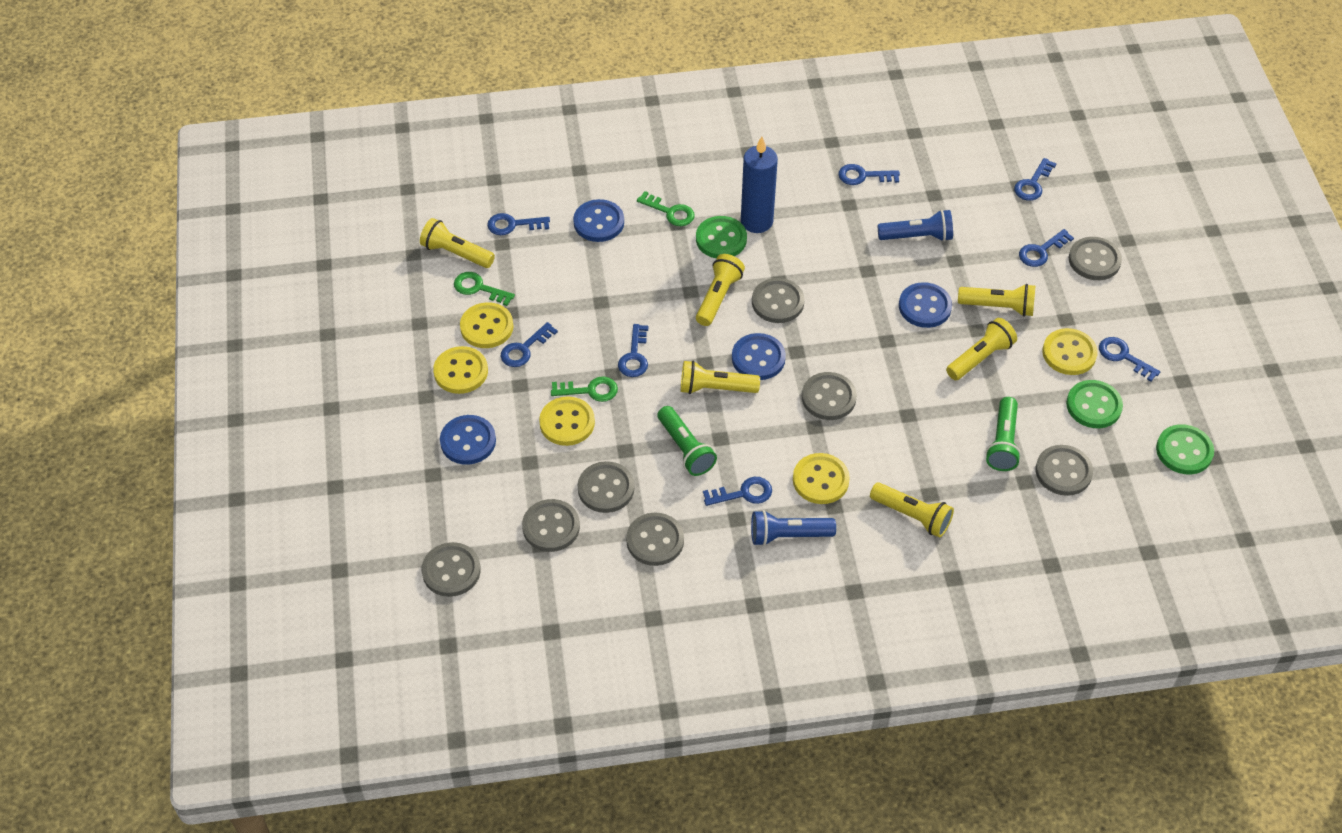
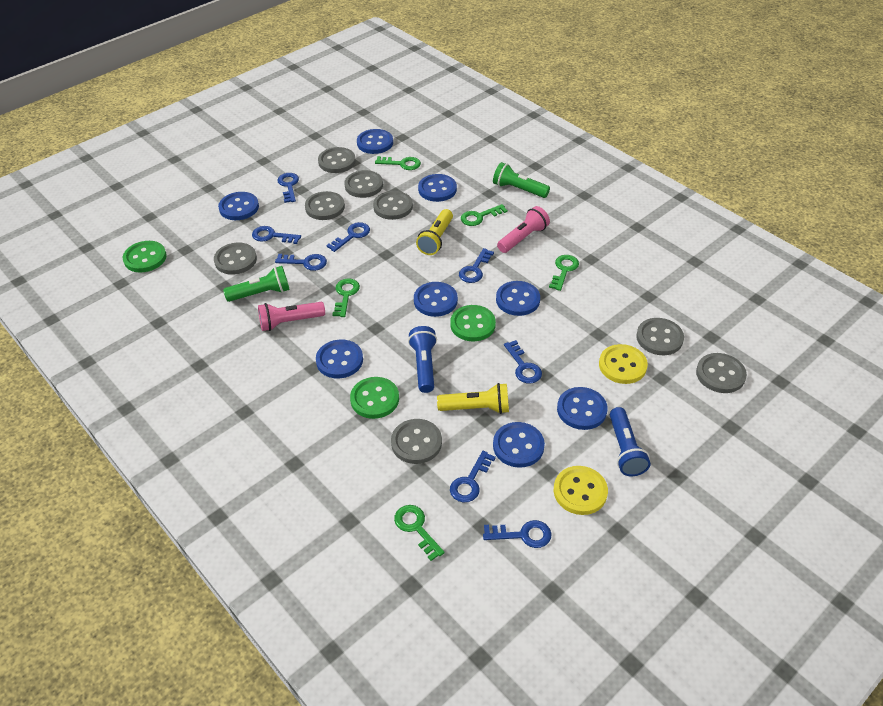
blue button: 4 -> 8
blue candle: 1 -> 0
green key: 3 -> 5
pink flashlight: 0 -> 2
yellow button: 5 -> 2
yellow flashlight: 6 -> 2

